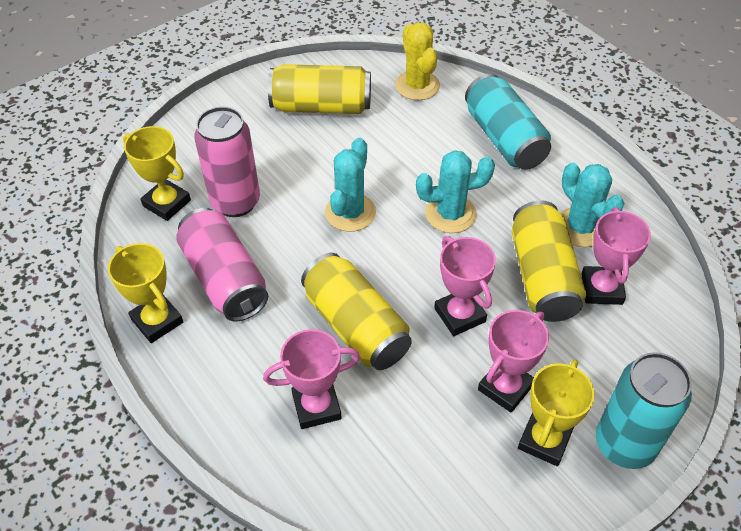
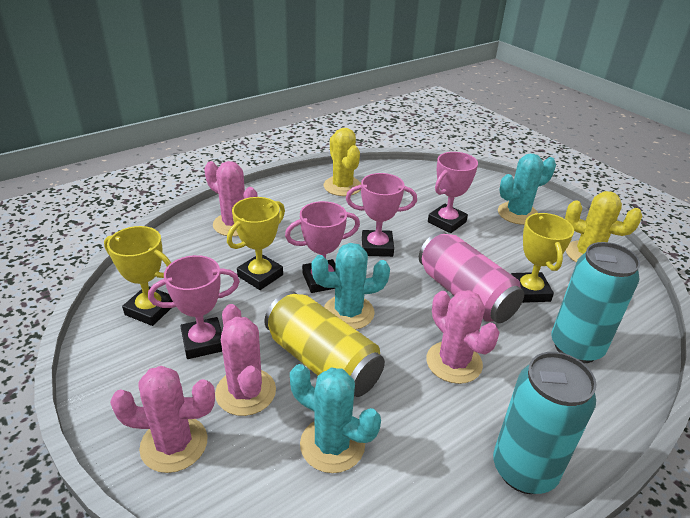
pink cactus: 0 -> 4
pink can: 2 -> 1
yellow cactus: 1 -> 2
yellow can: 3 -> 1

